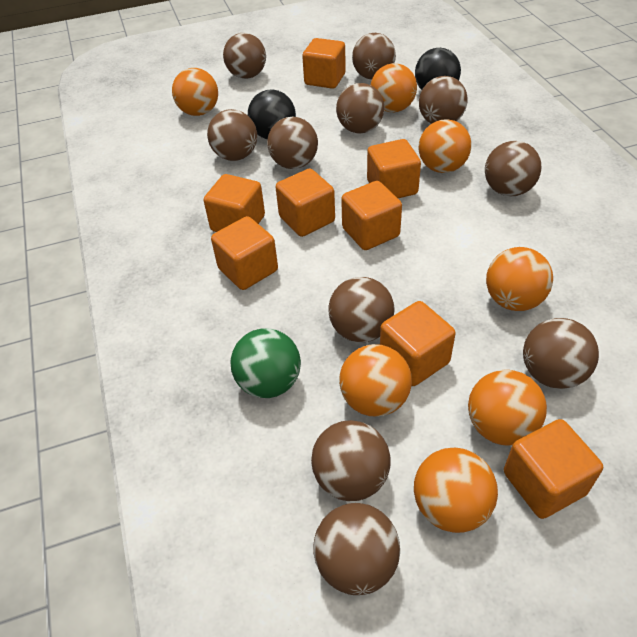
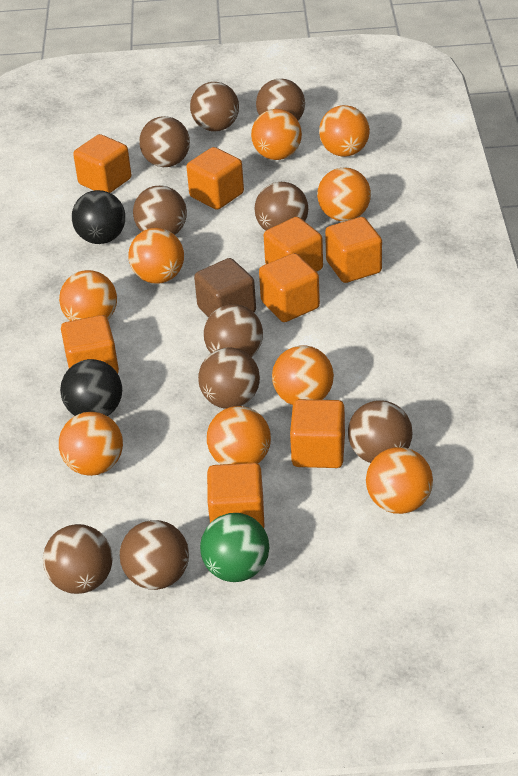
brown ball: 11 -> 10
brown cube: 0 -> 1
orange ball: 7 -> 9

